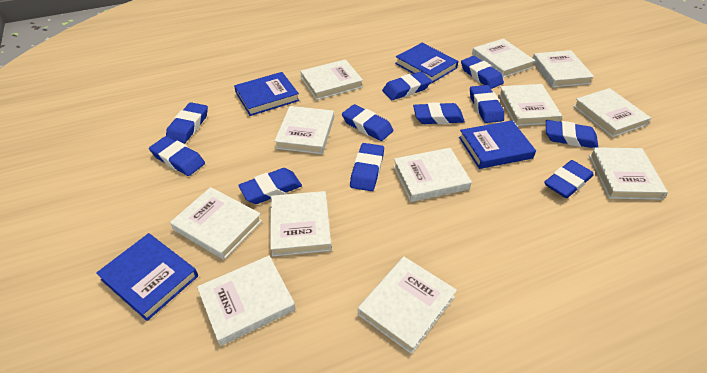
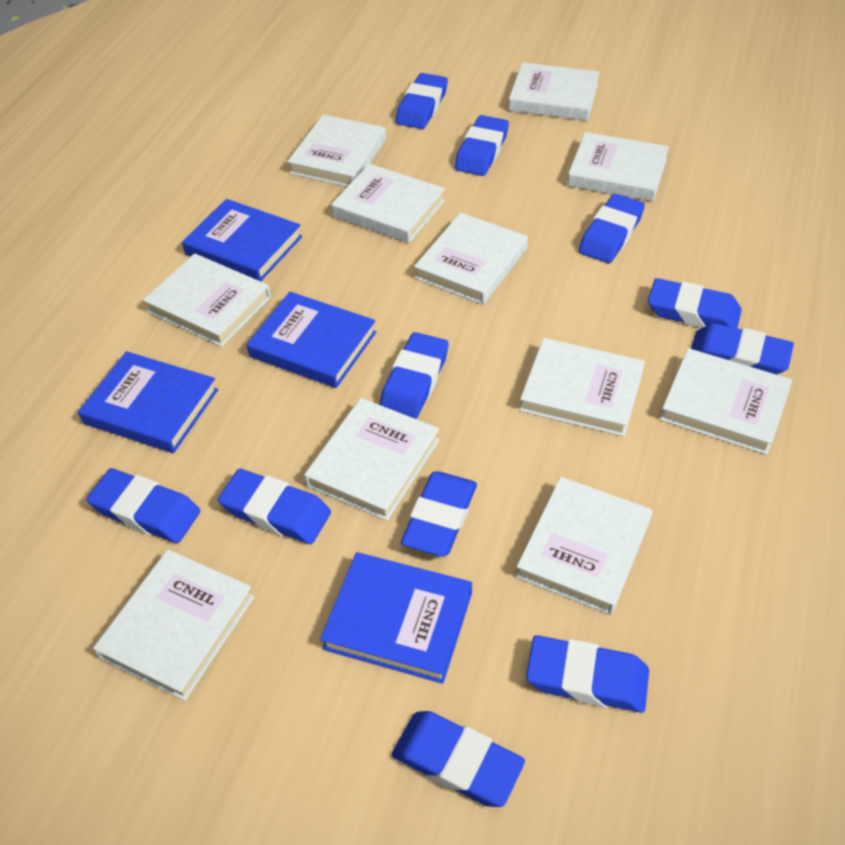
white book: 12 -> 11

